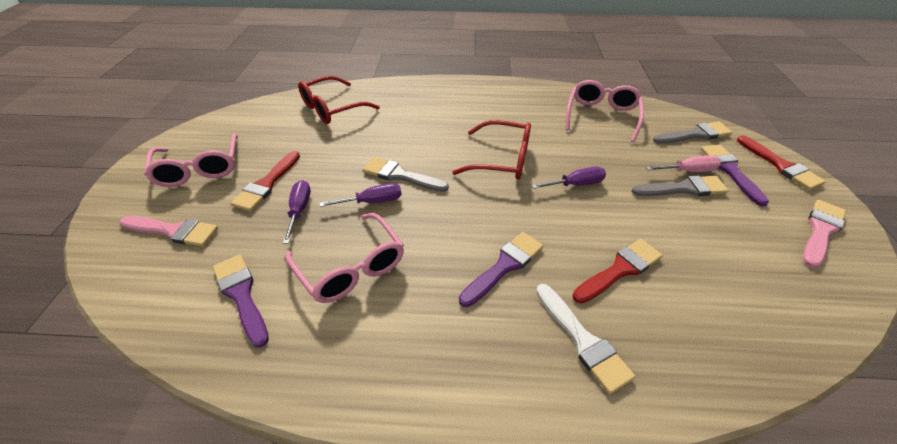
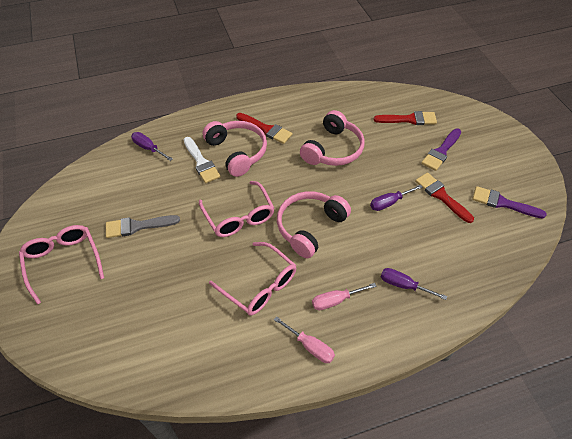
grey brush: 3 -> 1
pink brush: 2 -> 0
pink headphones: 0 -> 3
pink screwdriver: 1 -> 2
purple brush: 3 -> 2
red glasses: 2 -> 0

